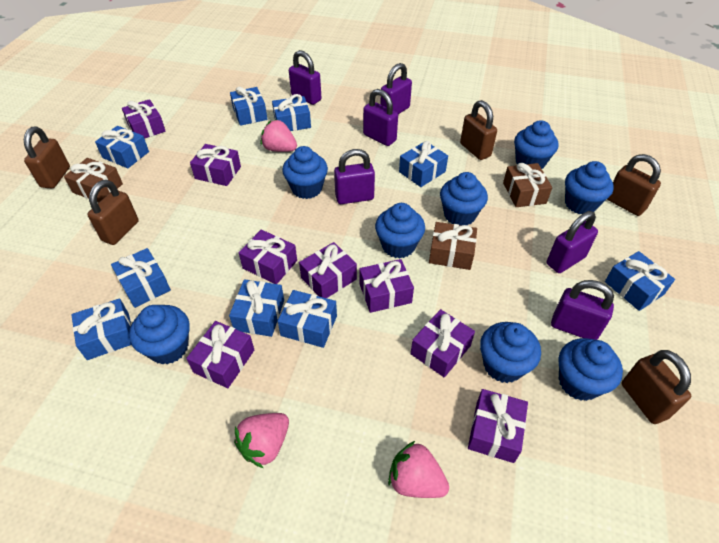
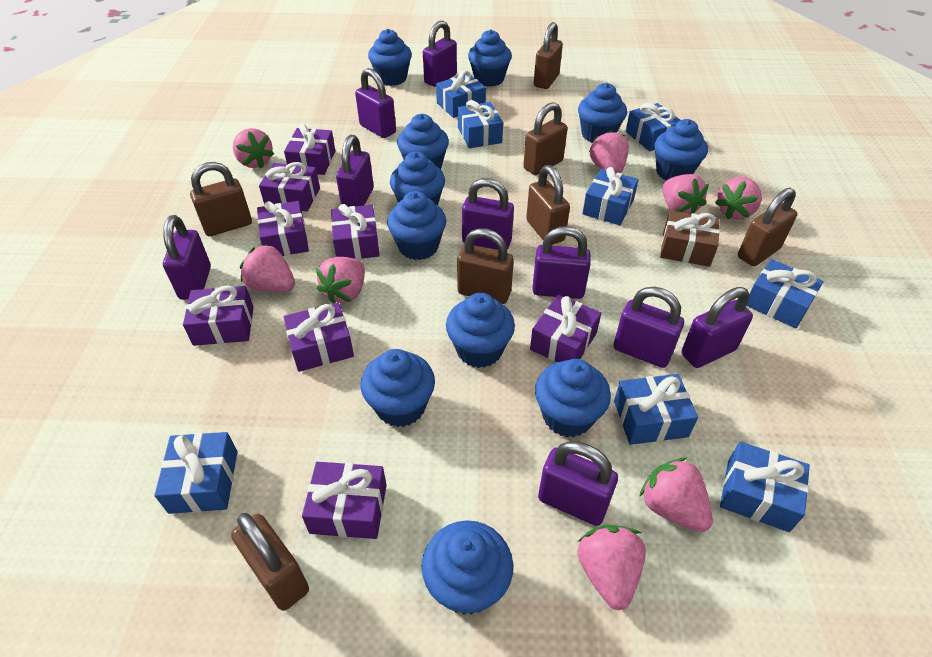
blue cupcake: 8 -> 11
blue gift: 9 -> 8
brown gift: 3 -> 1
brown padlock: 5 -> 7
pink strawberry: 3 -> 8
purple padlock: 6 -> 9

